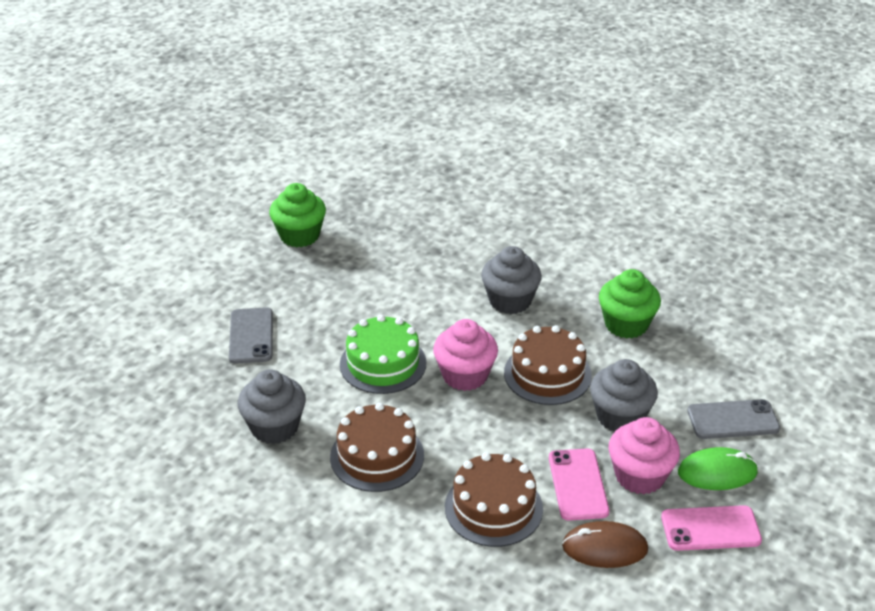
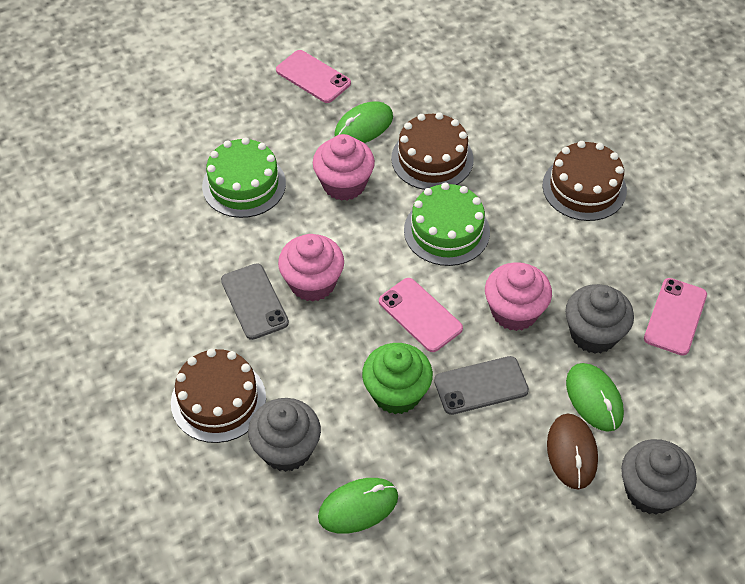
green cake: 1 -> 2
green cupcake: 2 -> 1
green mouse: 1 -> 3
pink cupcake: 2 -> 3
pink phone: 2 -> 3

